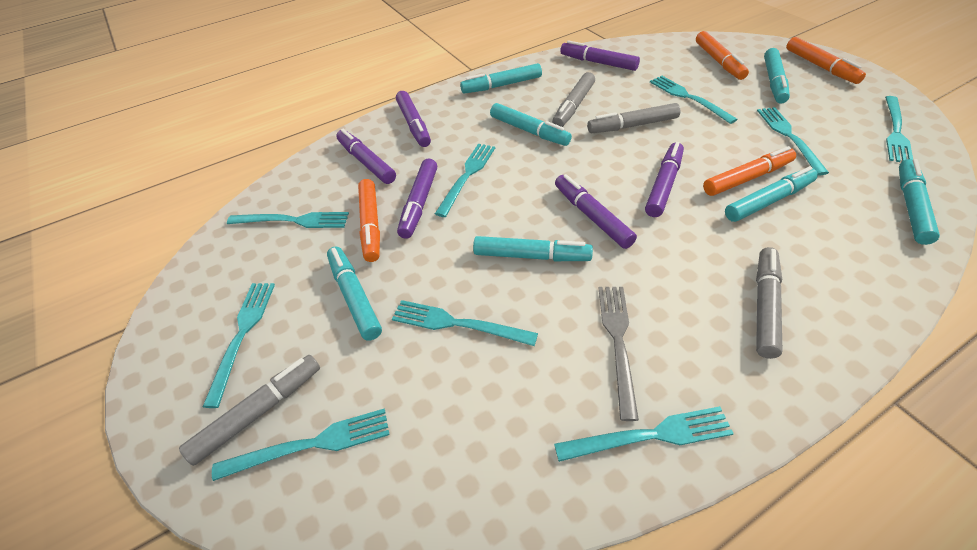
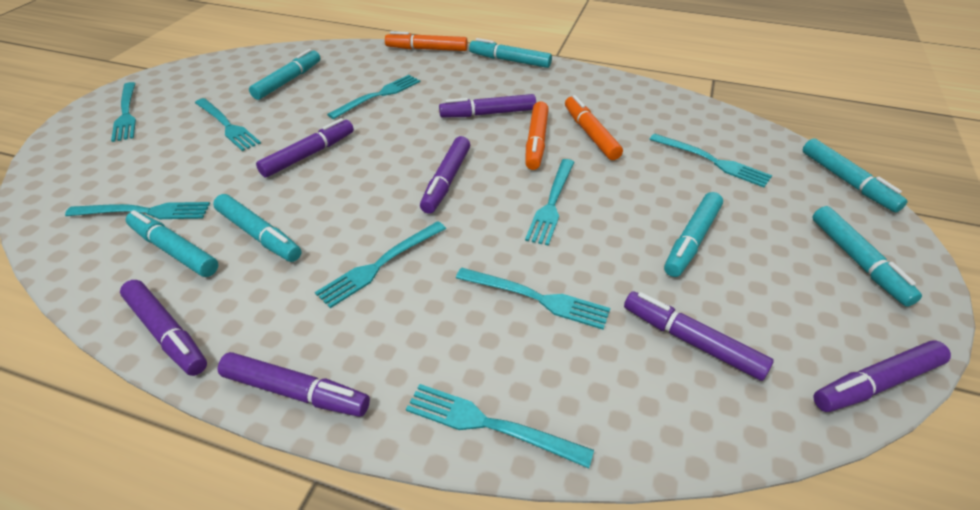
grey fork: 1 -> 0
grey marker: 4 -> 0
orange marker: 4 -> 3
purple marker: 6 -> 7

